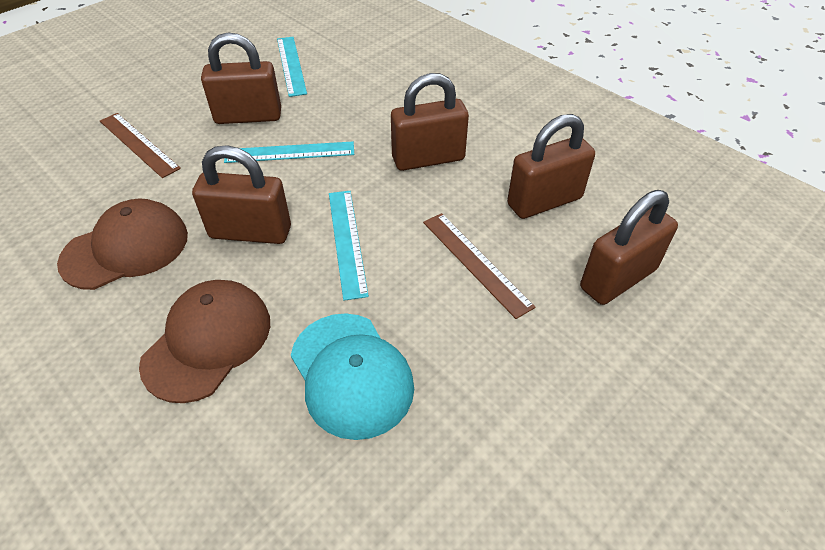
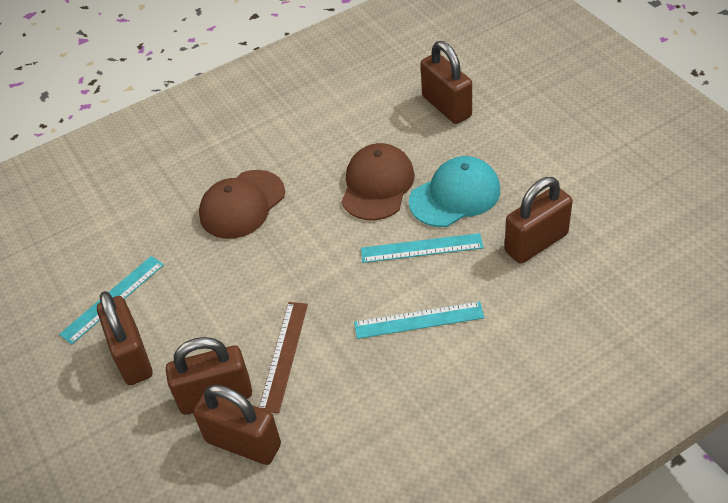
brown ruler: 2 -> 1

